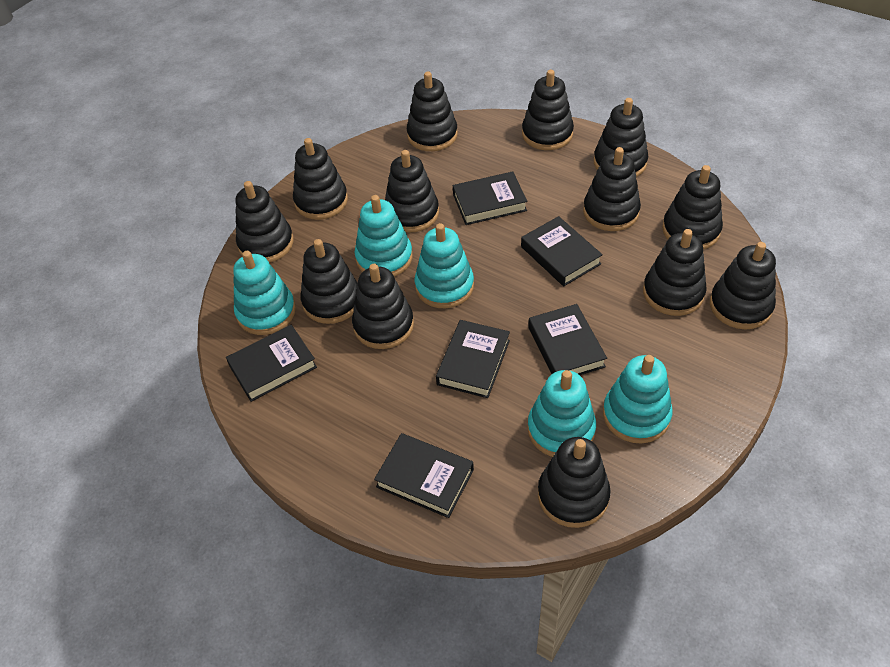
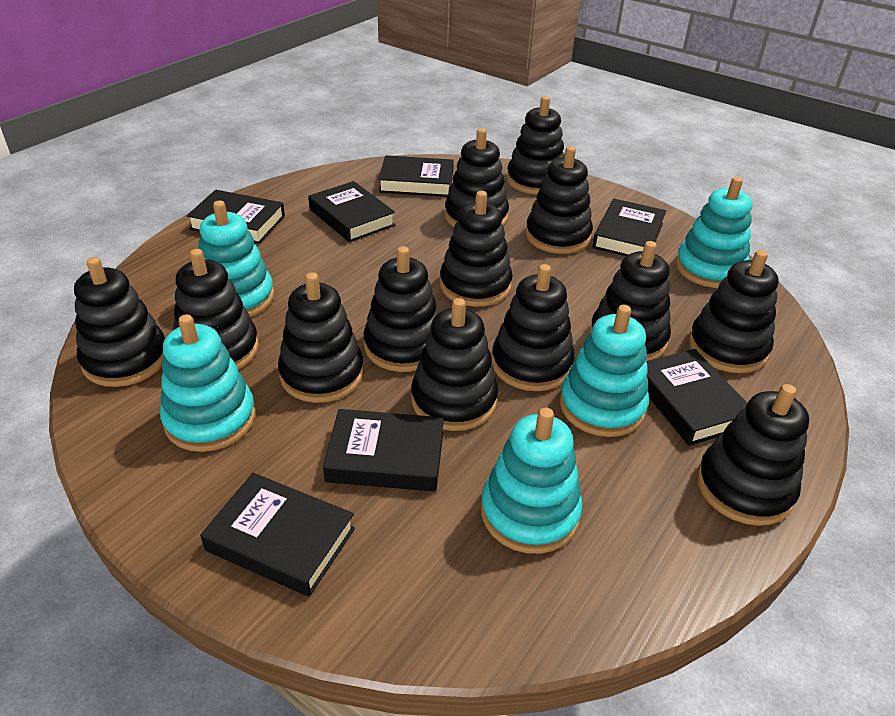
black book: 6 -> 7

